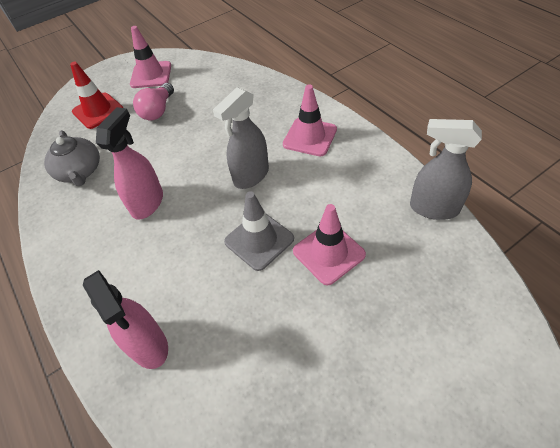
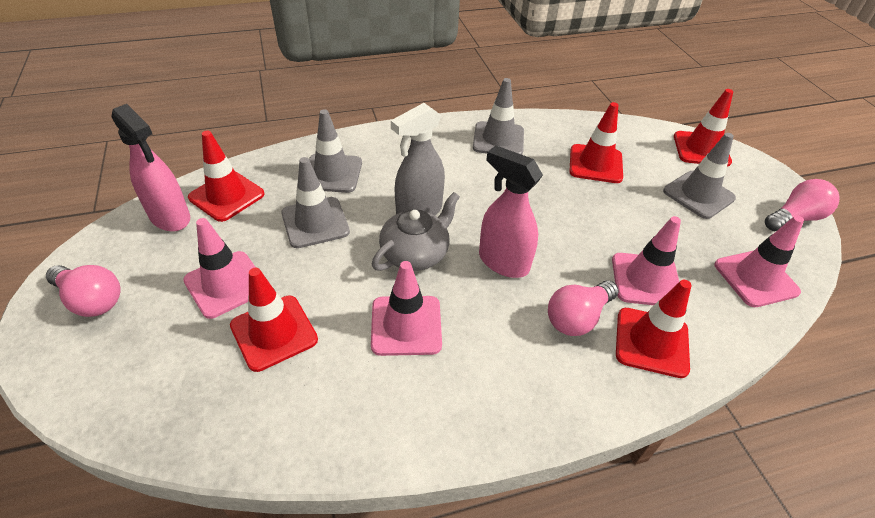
grey spray bottle: 2 -> 1
grey traffic cone: 1 -> 4
pink light bulb: 1 -> 3
pink traffic cone: 3 -> 4
red traffic cone: 1 -> 5

